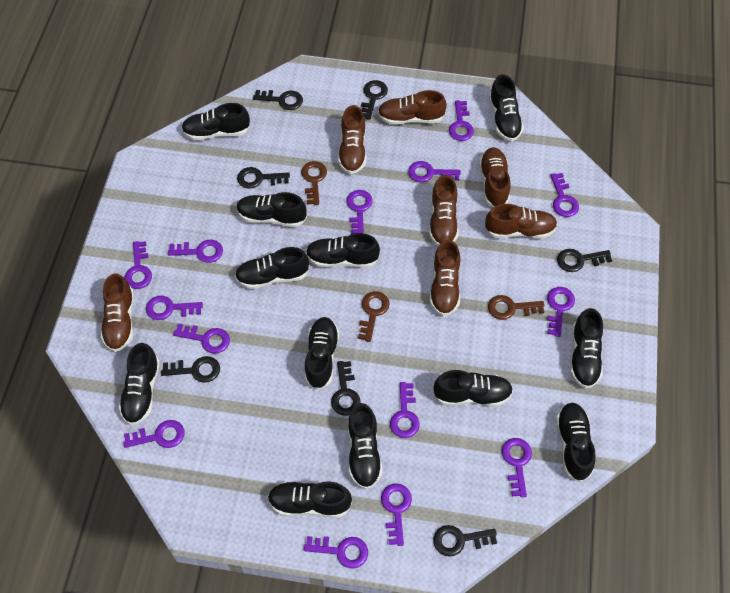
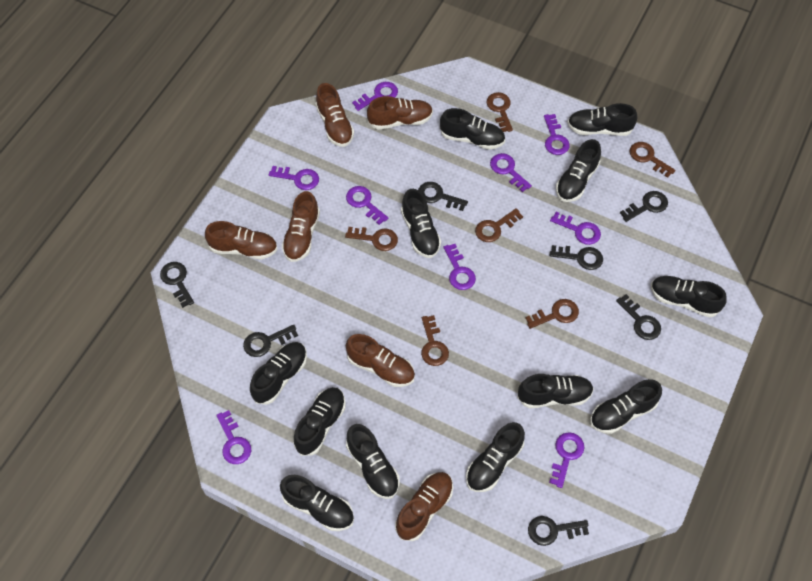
brown key: 3 -> 6
brown shoe: 7 -> 6
purple key: 14 -> 9

